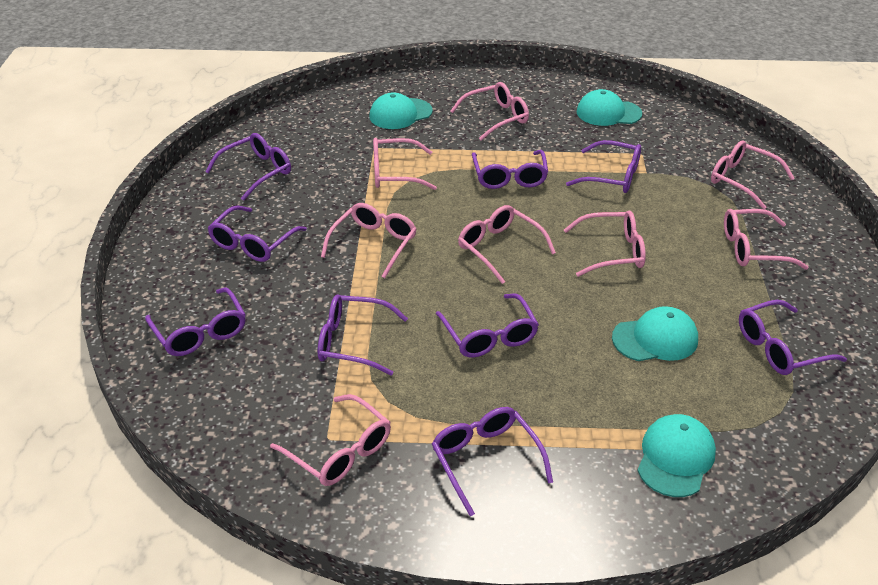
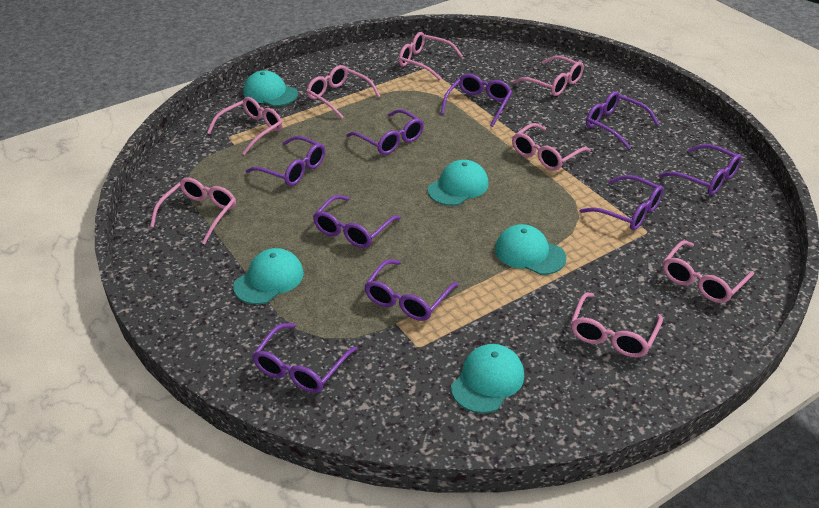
turquoise cap: 4 -> 5

